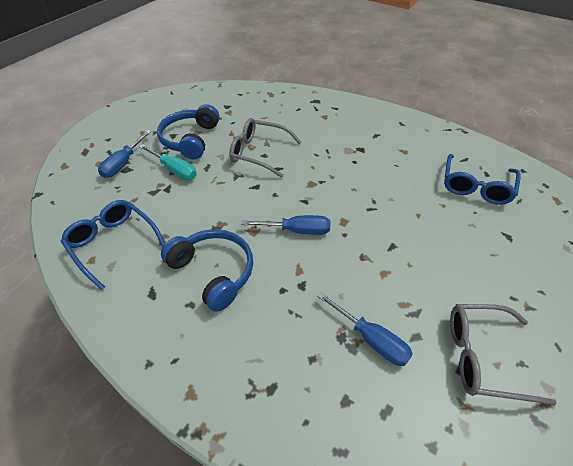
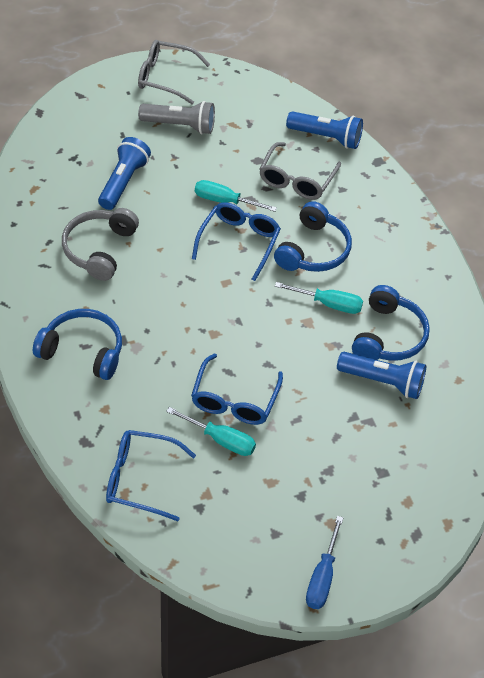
blue flashlight: 0 -> 3
blue glasses: 2 -> 3
blue headphones: 2 -> 3
blue screwdriver: 3 -> 1
grey flashlight: 0 -> 1
grey headphones: 0 -> 1
turquoise screwdriver: 1 -> 3

